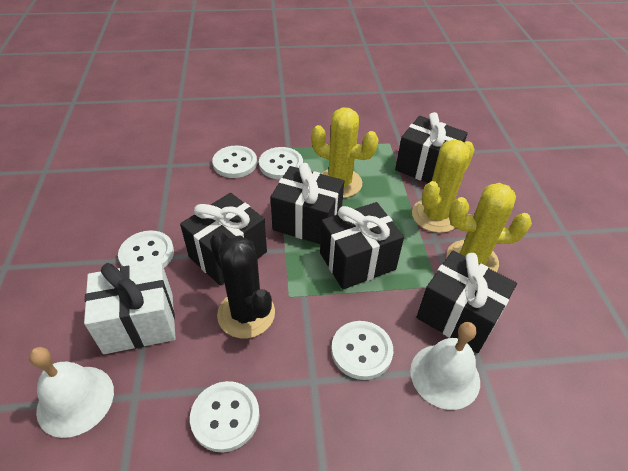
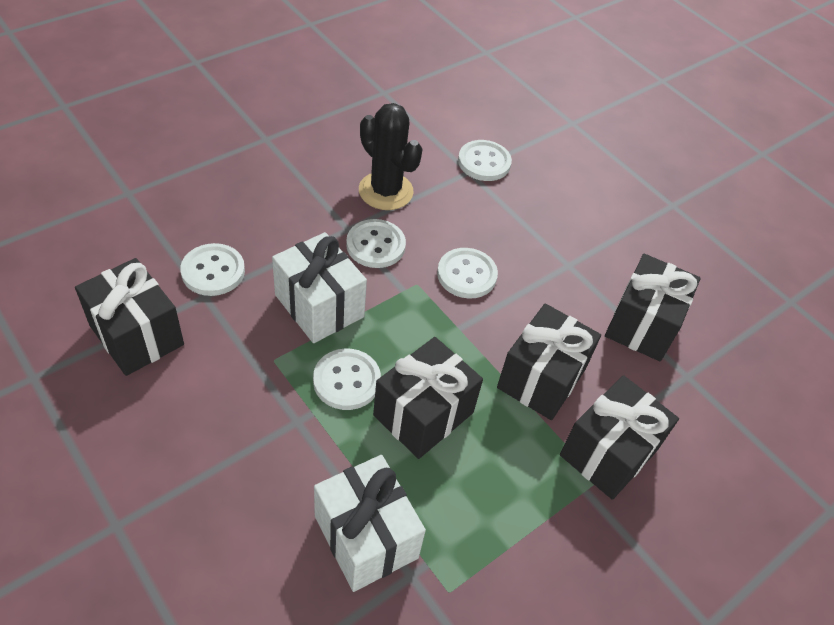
white bell: 2 -> 0
white gift: 1 -> 2
yellow cactus: 3 -> 0

